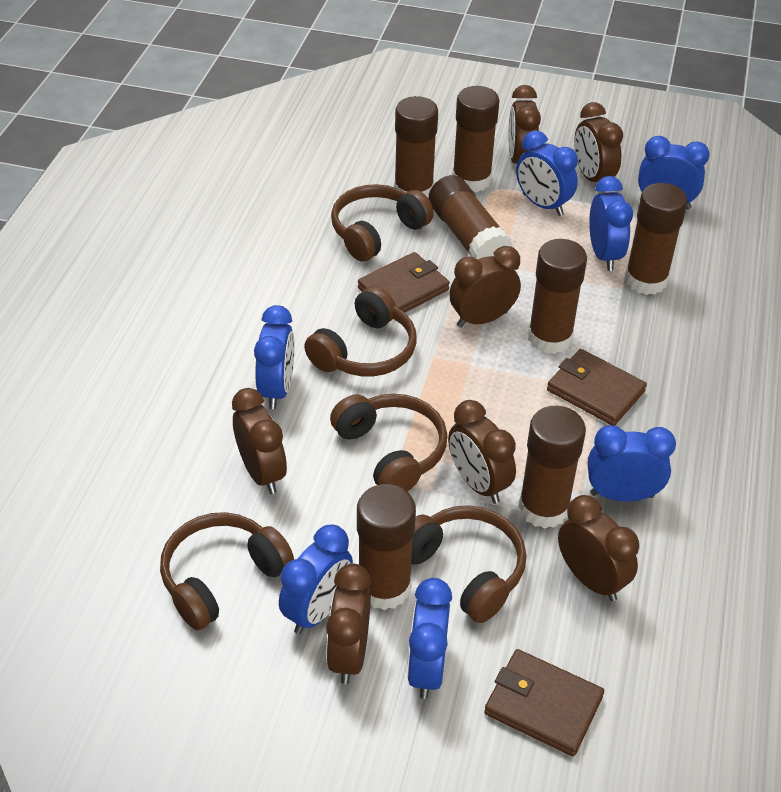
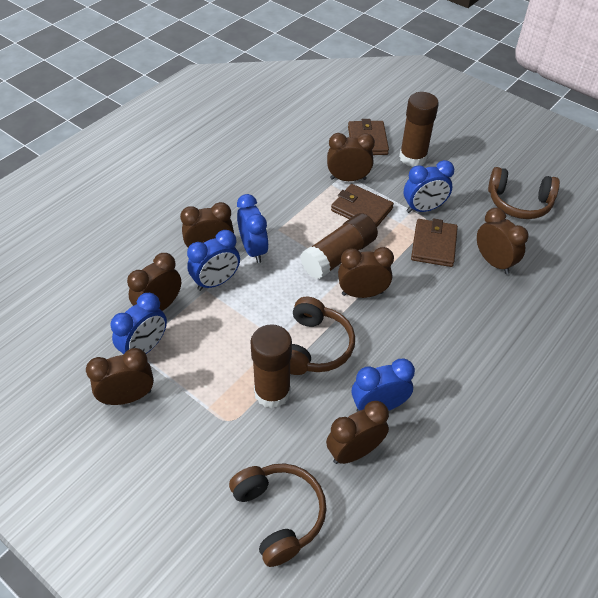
blue clock: 7 -> 5
brown glue stick: 7 -> 3
brown headphones: 5 -> 3

